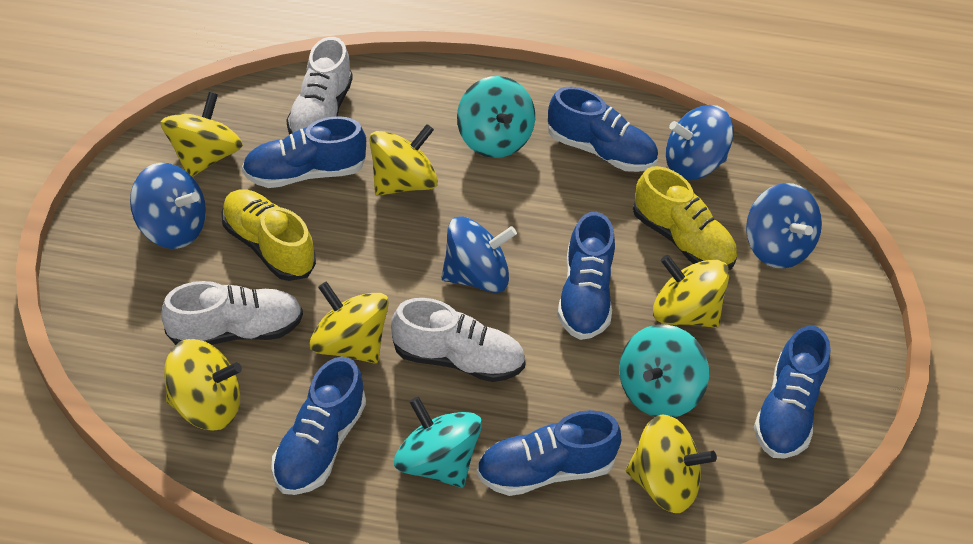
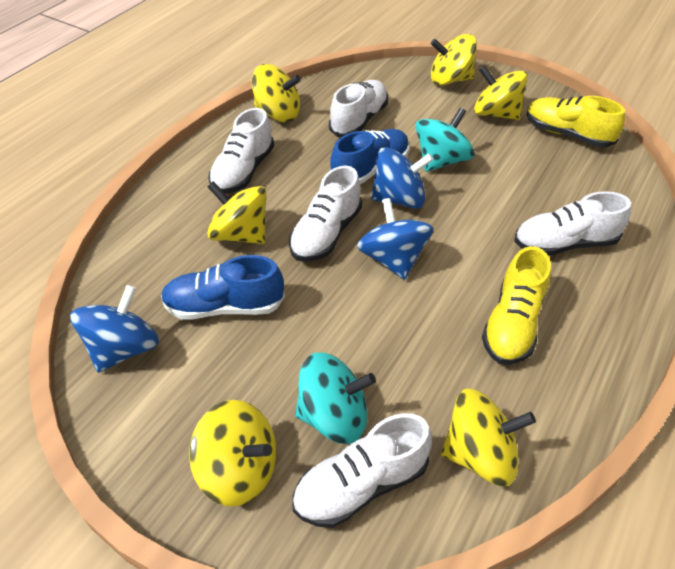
blue shoe: 6 -> 2
blue spinning top: 4 -> 3
turquoise spinning top: 3 -> 2
white shoe: 3 -> 5

